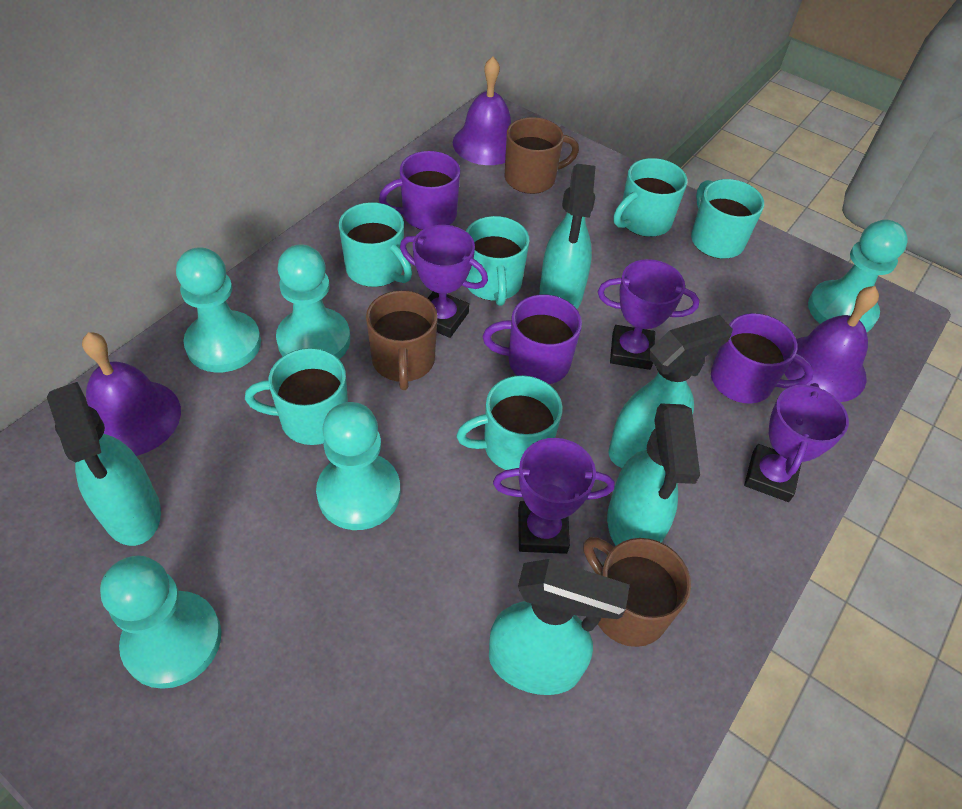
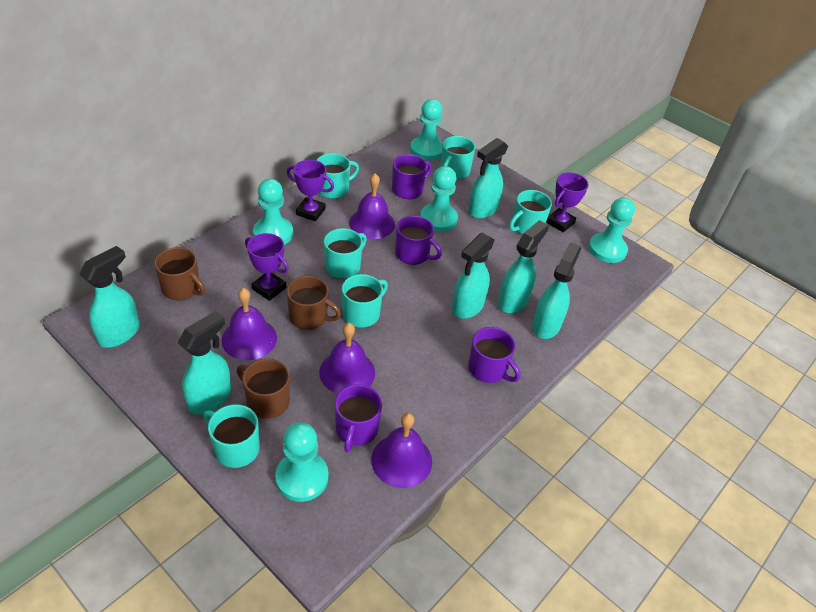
purple bell: 3 -> 4
purple mug: 3 -> 4
purple trophy: 4 -> 3
turquoise spray bottle: 5 -> 6

